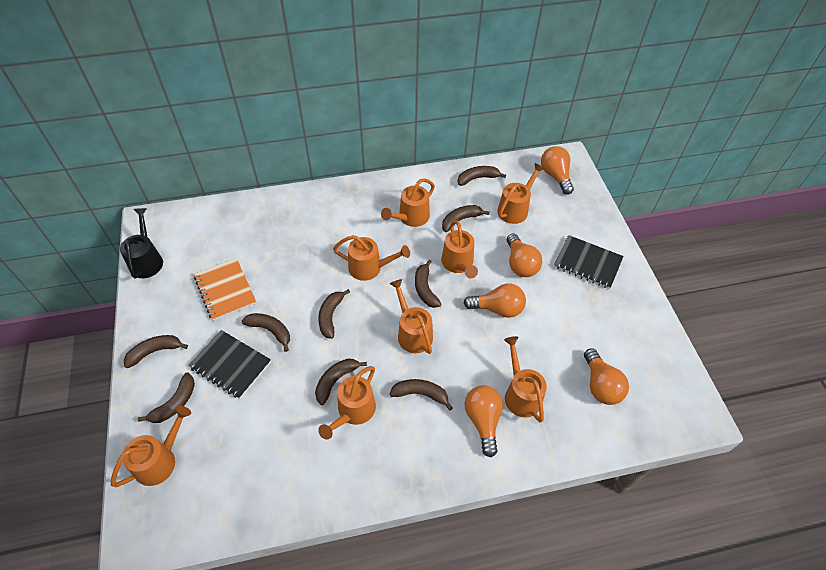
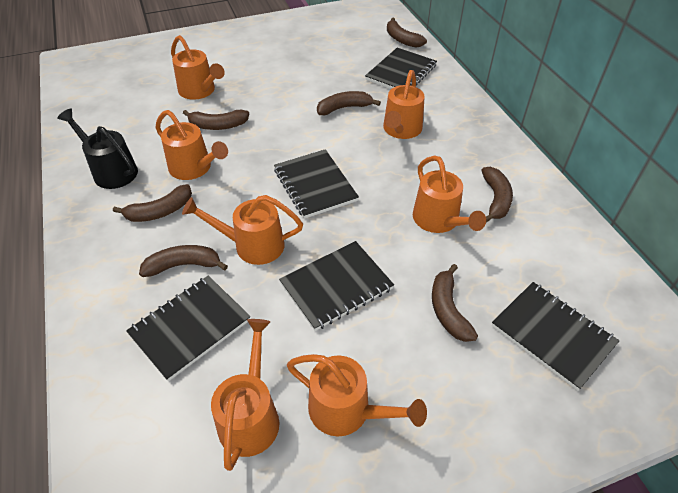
black notebook: 2 -> 5
brown banana: 9 -> 7
orange light bulb: 5 -> 0
orange notebook: 1 -> 0
orange watering can: 8 -> 7

